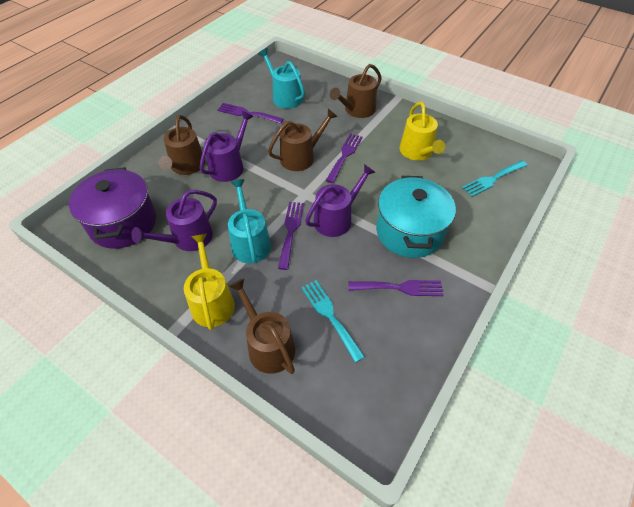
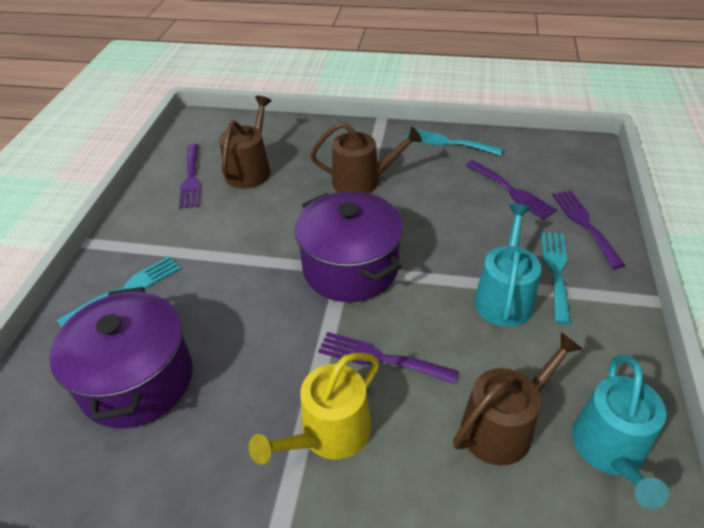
brown watering can: 4 -> 3
purple pot: 1 -> 2
purple watering can: 3 -> 0
turquoise fork: 2 -> 3
turquoise pot: 1 -> 0
yellow watering can: 2 -> 1

